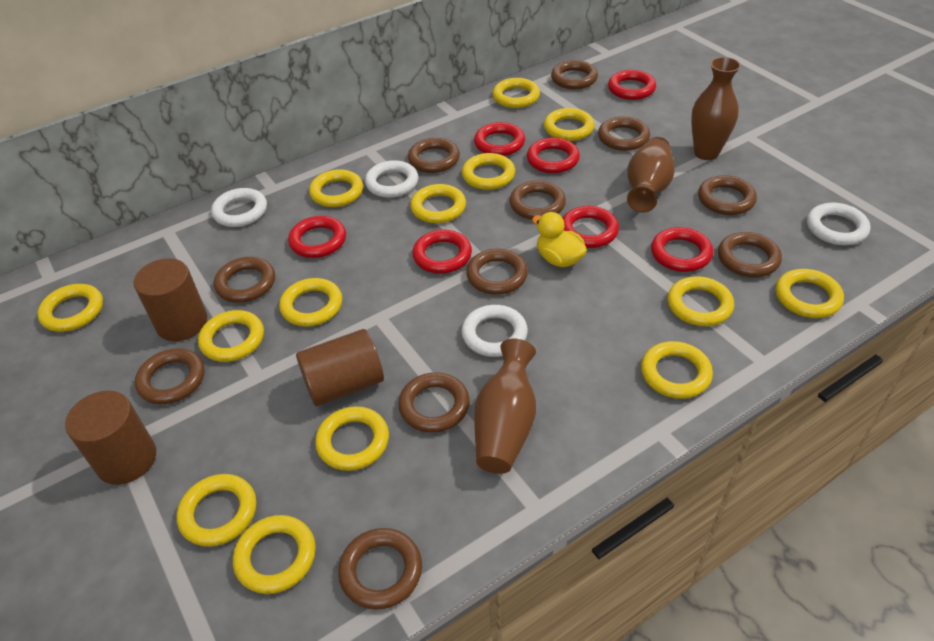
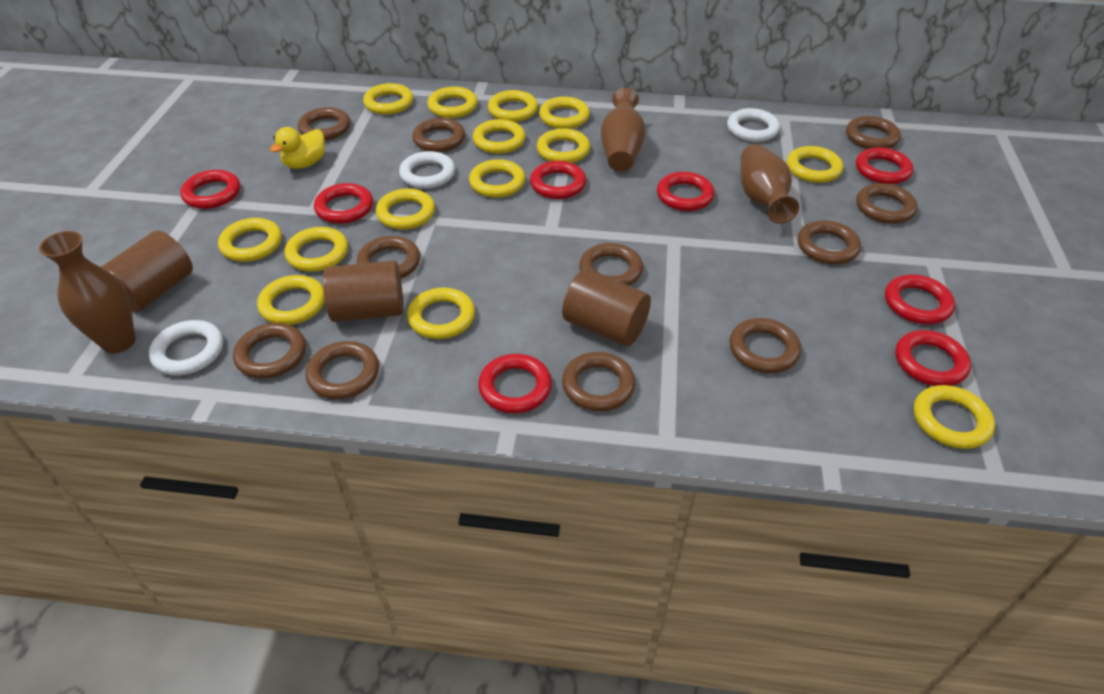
red ring: 7 -> 8
white ring: 4 -> 3

